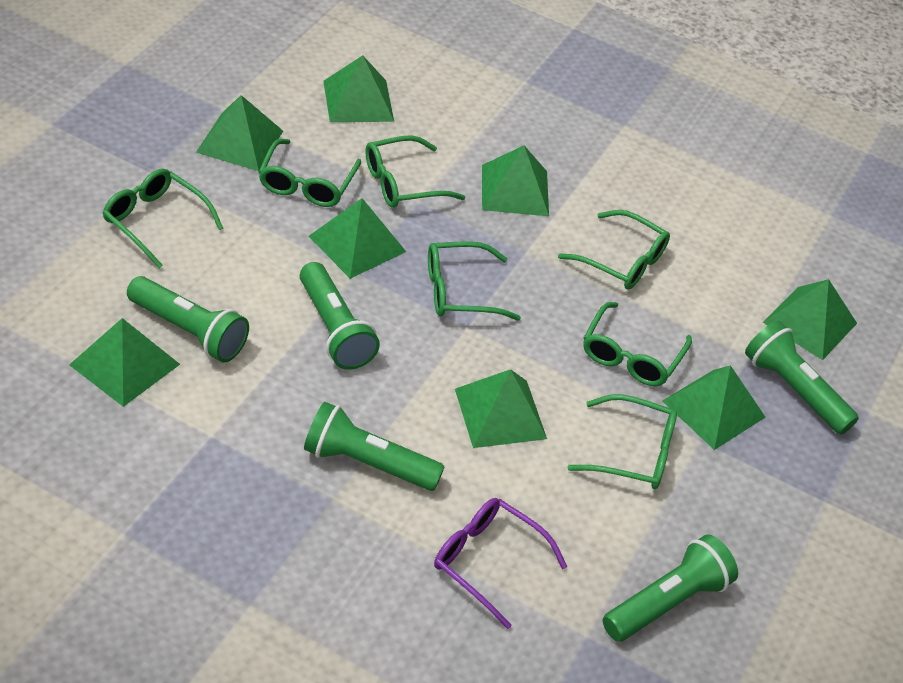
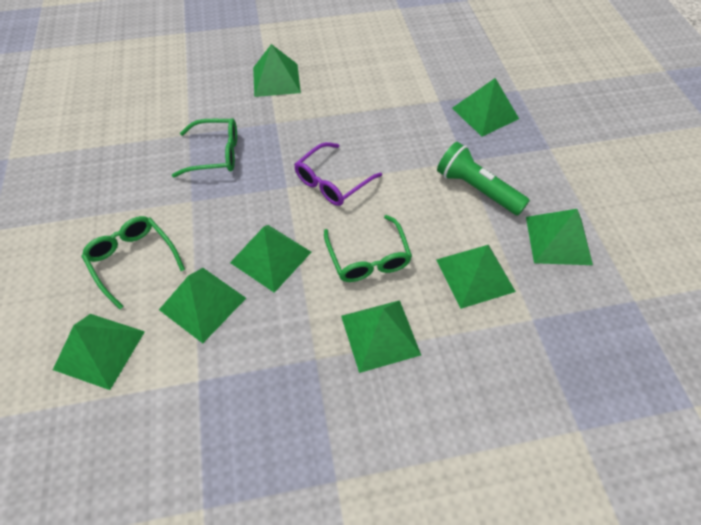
green flashlight: 5 -> 1
green glasses: 7 -> 3

